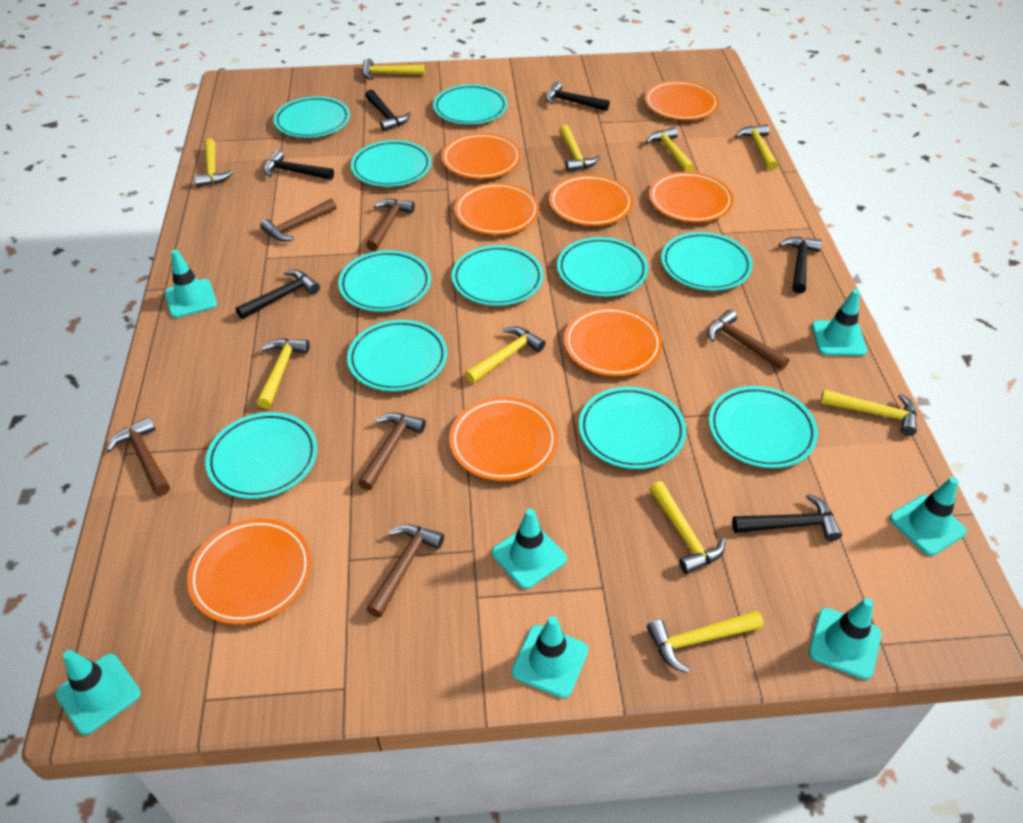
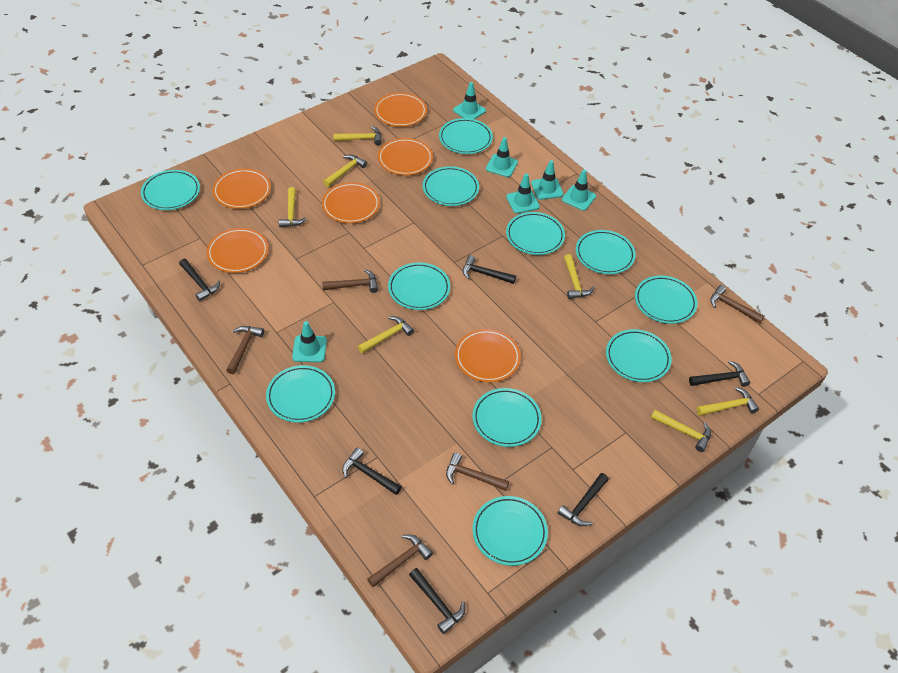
brown hammer: 6 -> 5
orange plate: 8 -> 6
turquoise traffic cone: 7 -> 6
yellow hammer: 10 -> 7

